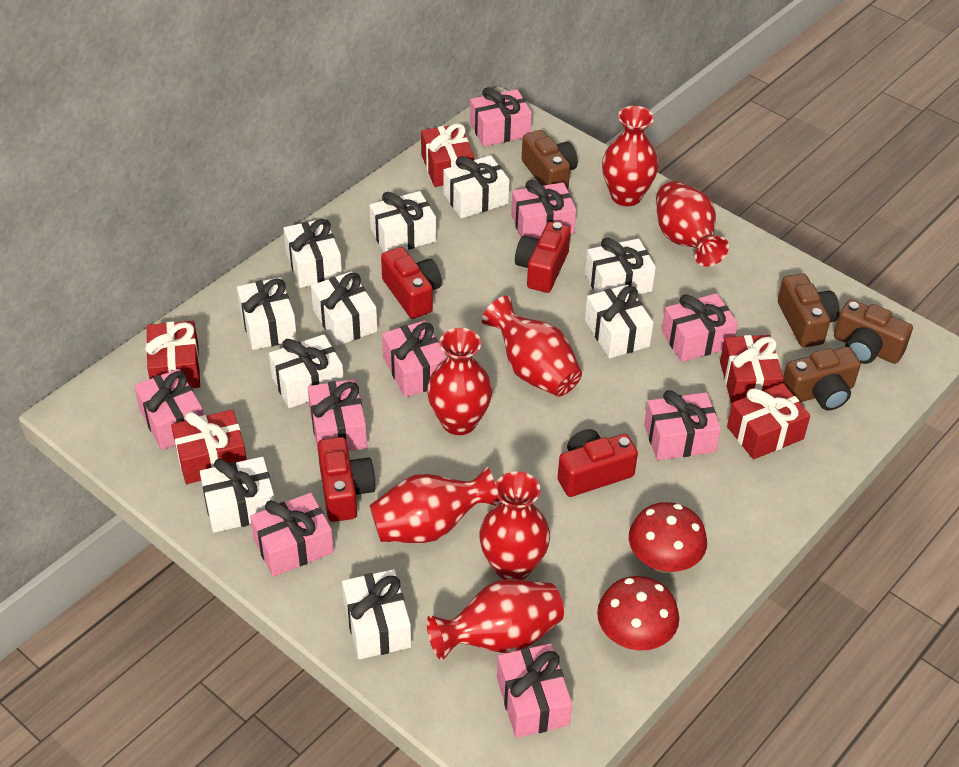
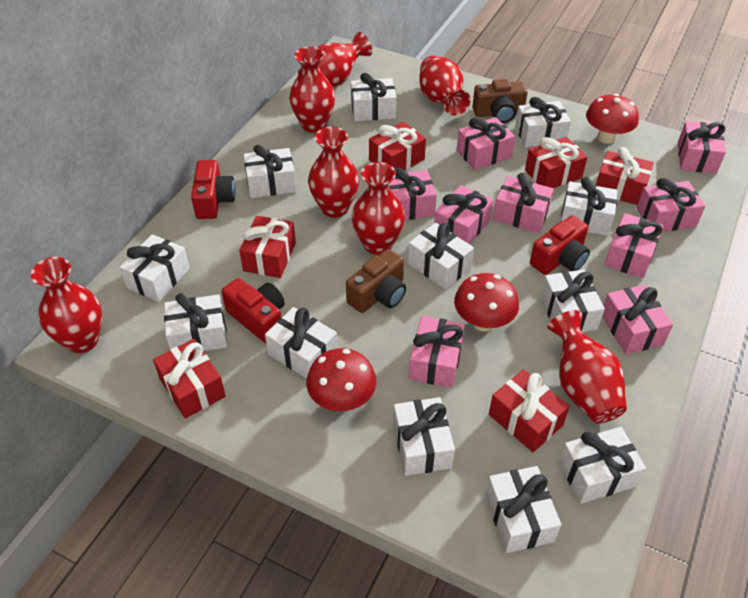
brown camera: 4 -> 2
red camera: 4 -> 3
red gift: 5 -> 6
red mushroom: 2 -> 3
white gift: 10 -> 12

